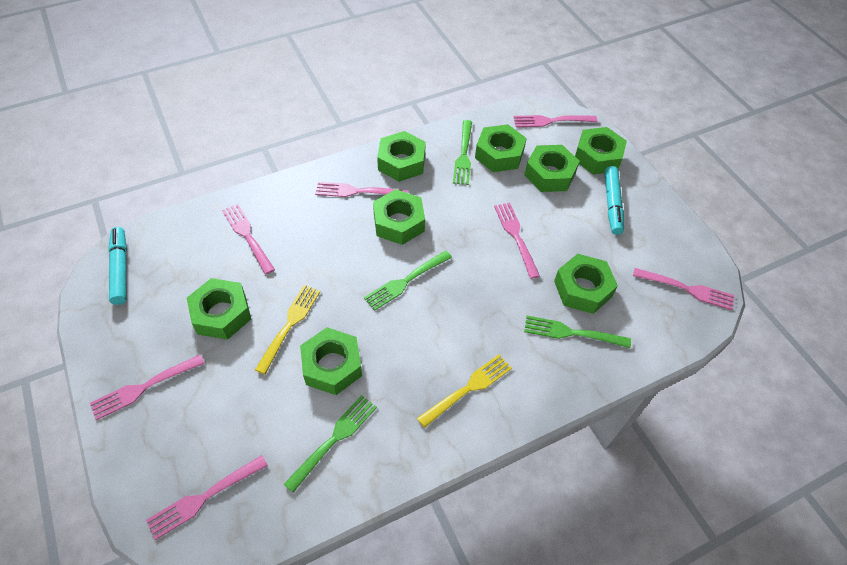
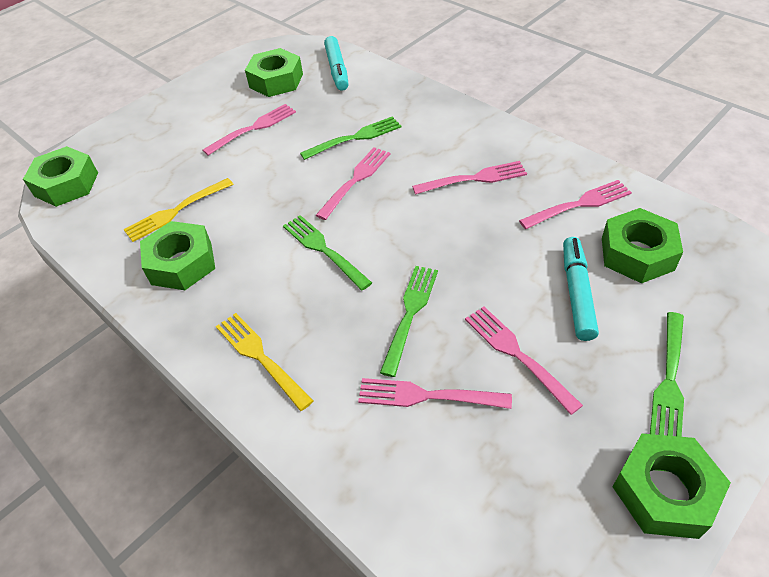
green nut: 8 -> 5
pink fork: 7 -> 6

